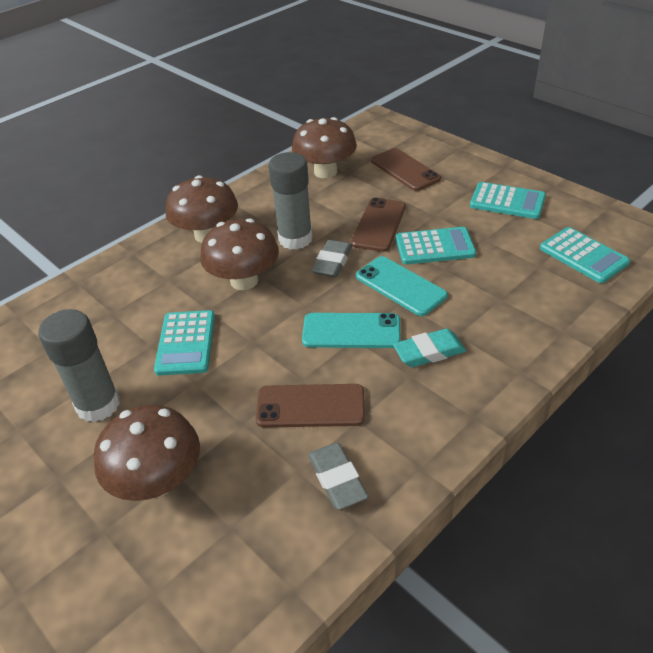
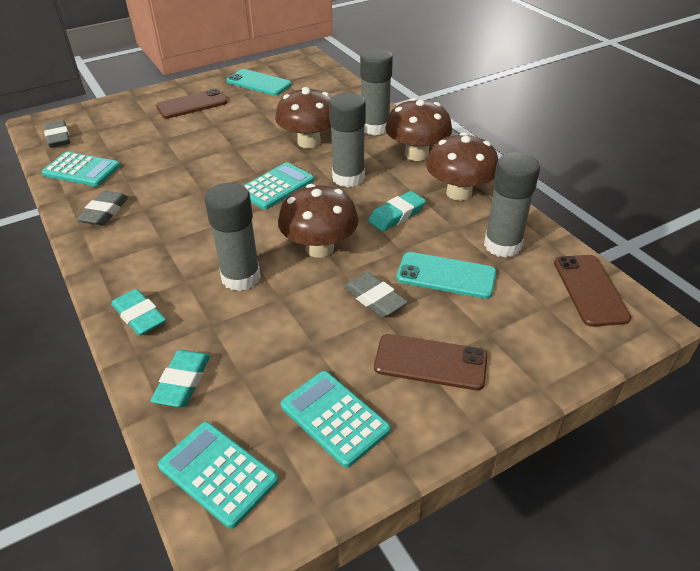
grey eraser: 2 -> 3
grey glue stick: 2 -> 4
turquoise eraser: 1 -> 3

